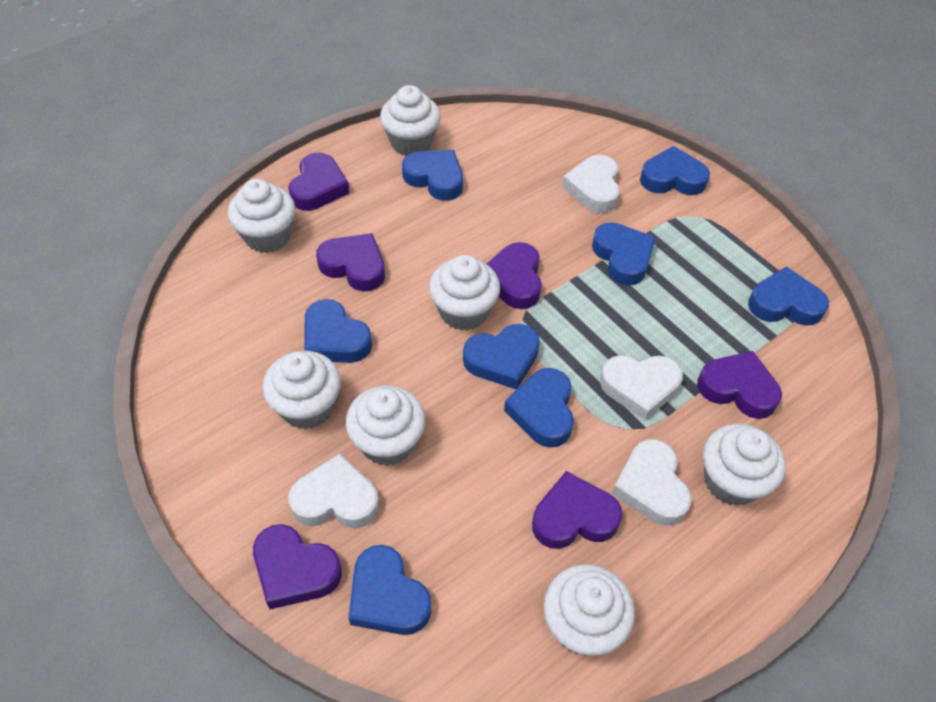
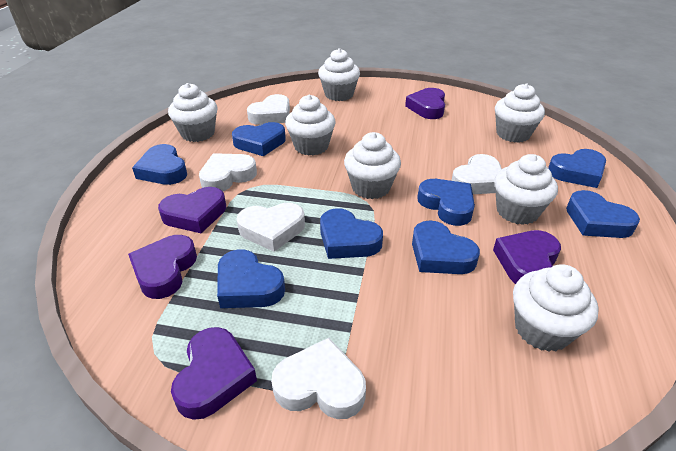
purple heart: 6 -> 5
white heart: 4 -> 5

